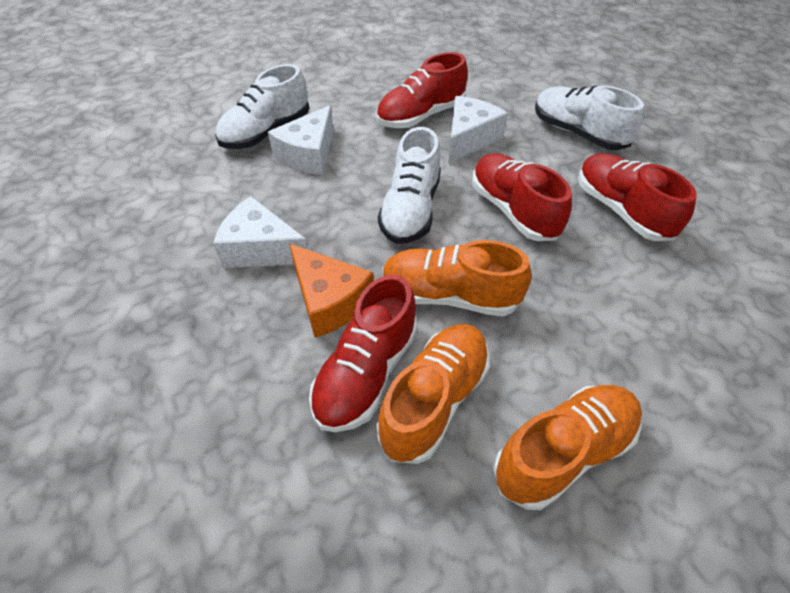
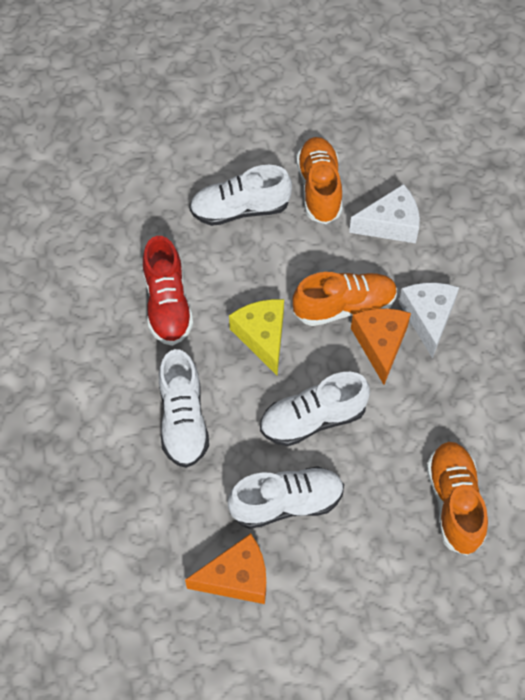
orange cheese: 1 -> 2
red shoe: 4 -> 1
white cheese: 3 -> 2
white shoe: 3 -> 4
yellow cheese: 0 -> 1

